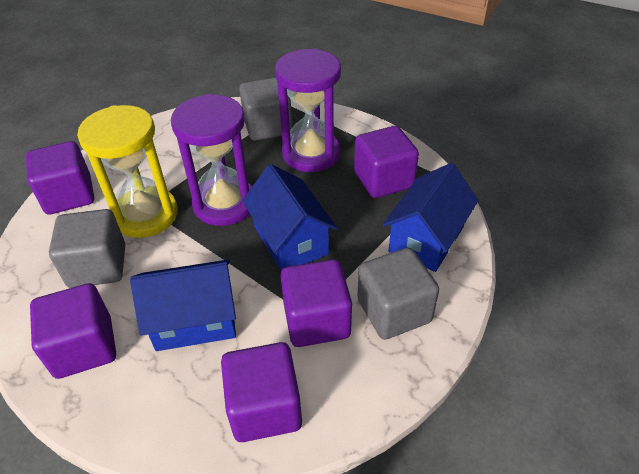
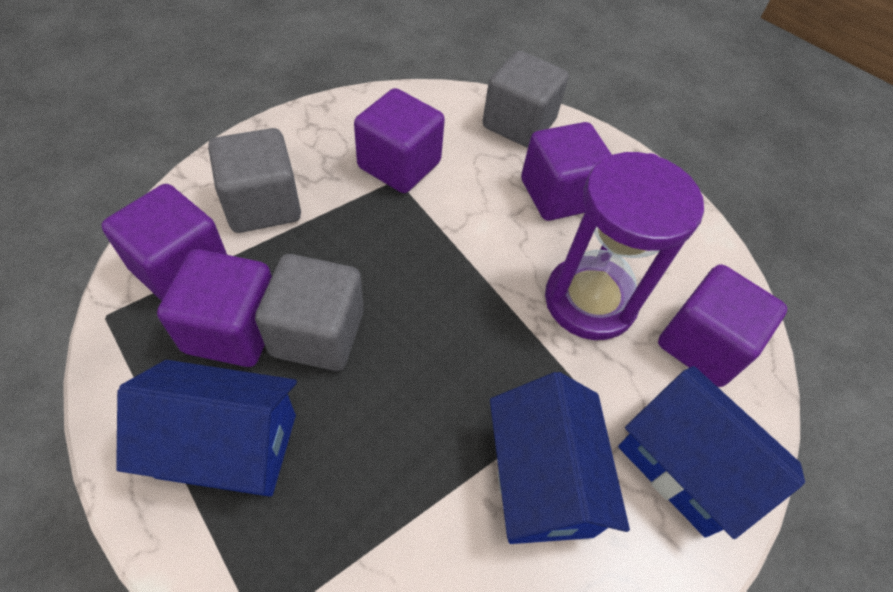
purple hourglass: 2 -> 1
yellow hourglass: 1 -> 0

